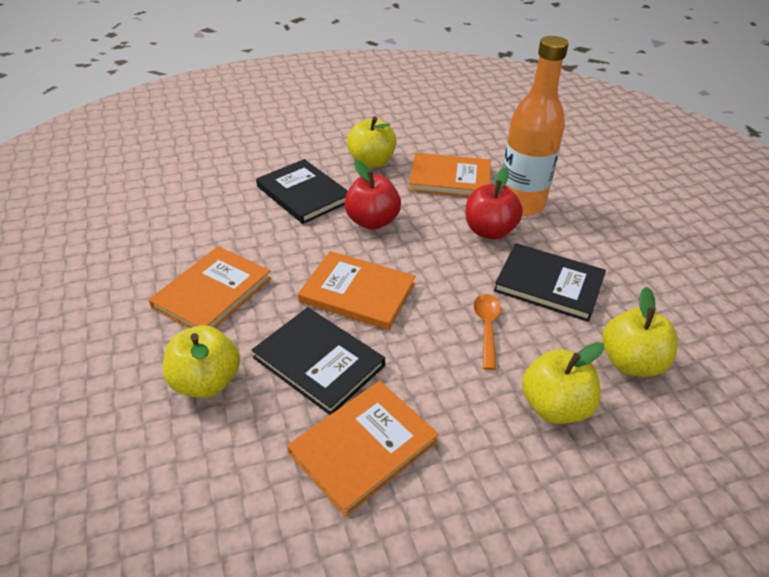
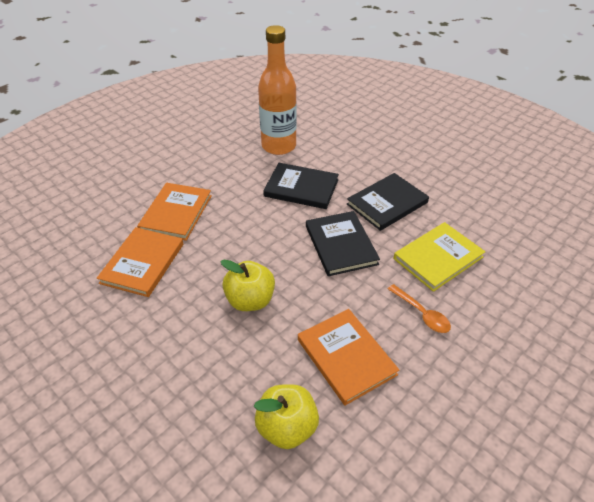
orange book: 4 -> 3
red apple: 2 -> 0
yellow apple: 4 -> 2
yellow book: 0 -> 1

